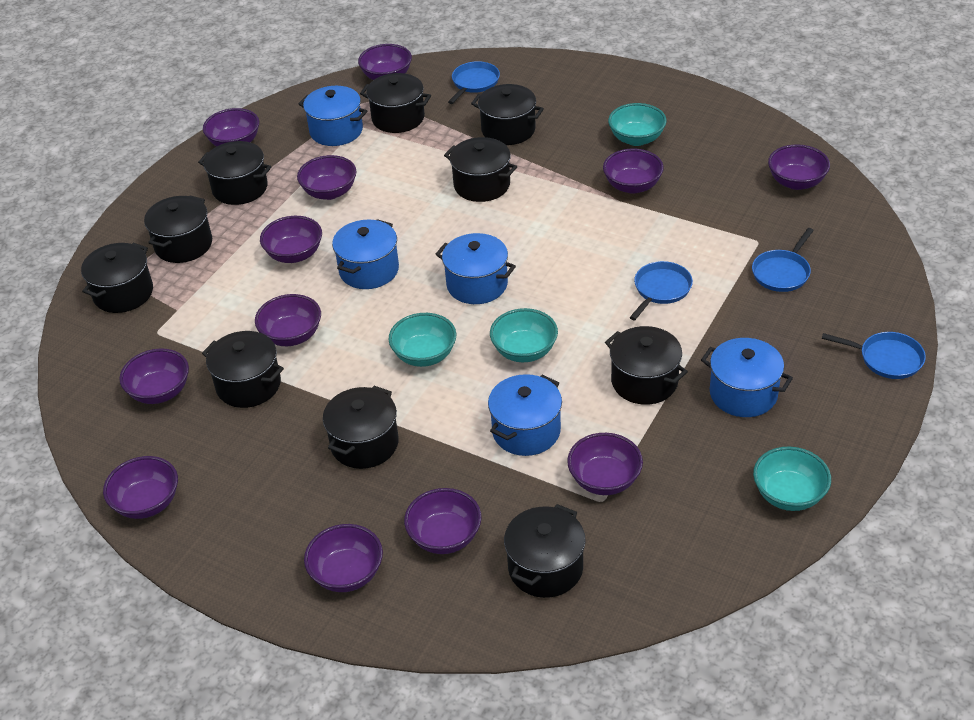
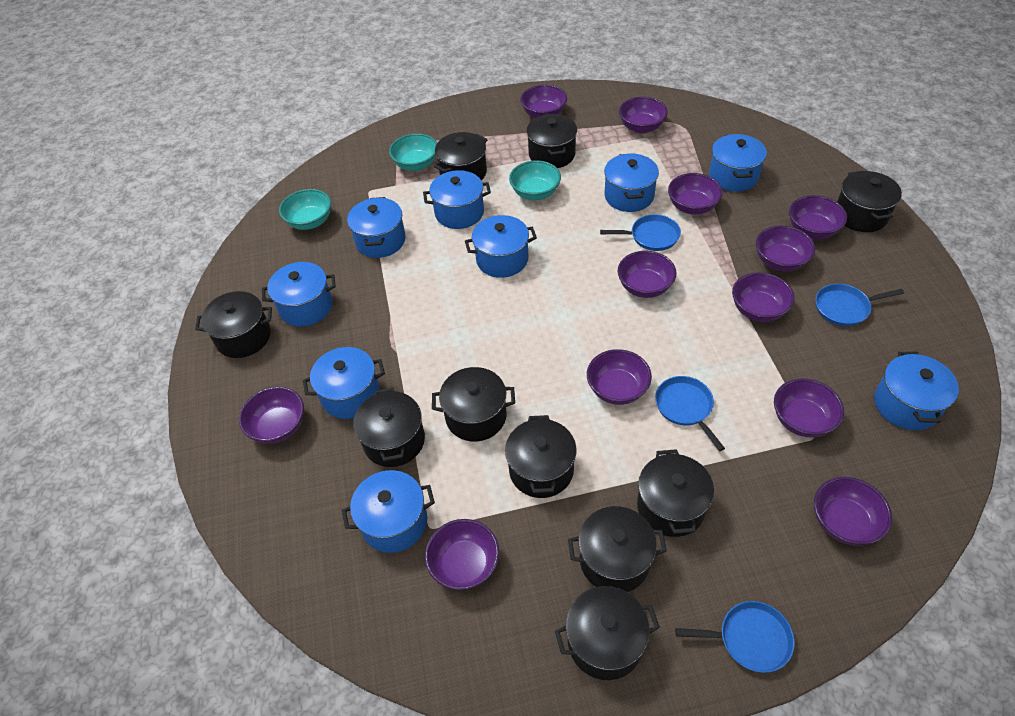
blue pot: 5 -> 9
turquoise bowl: 4 -> 3

